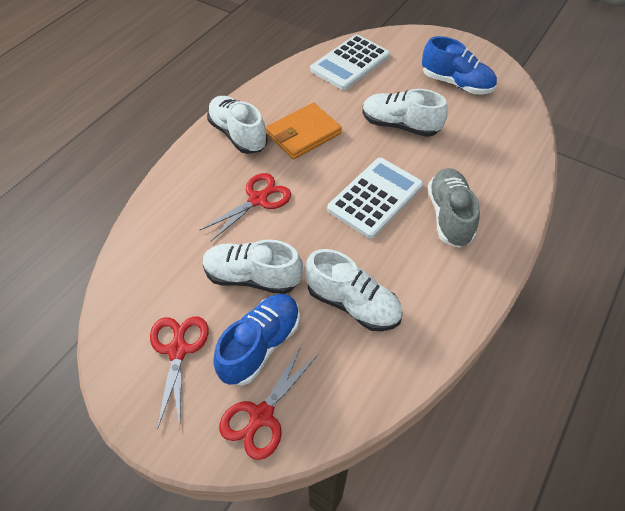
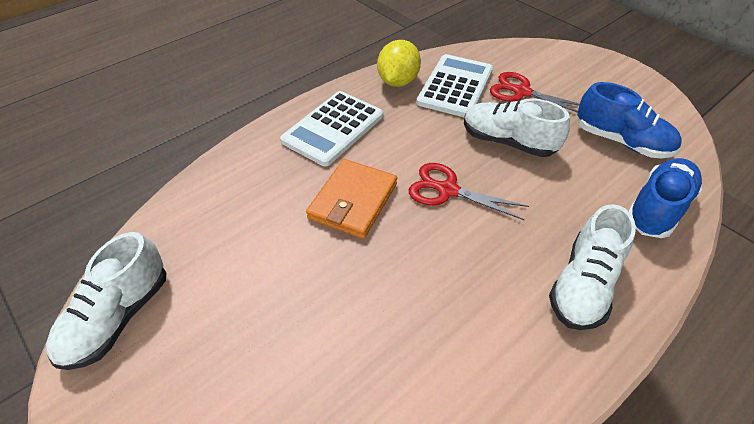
grey shoe: 1 -> 0
red scissors: 3 -> 2
white shoe: 4 -> 3
yellow lemon: 0 -> 1

